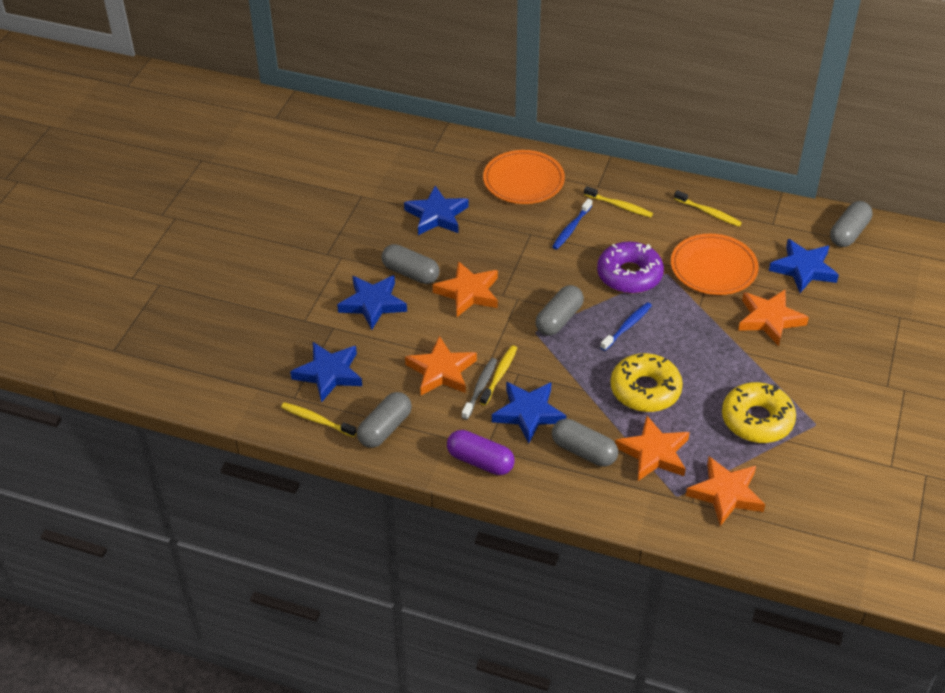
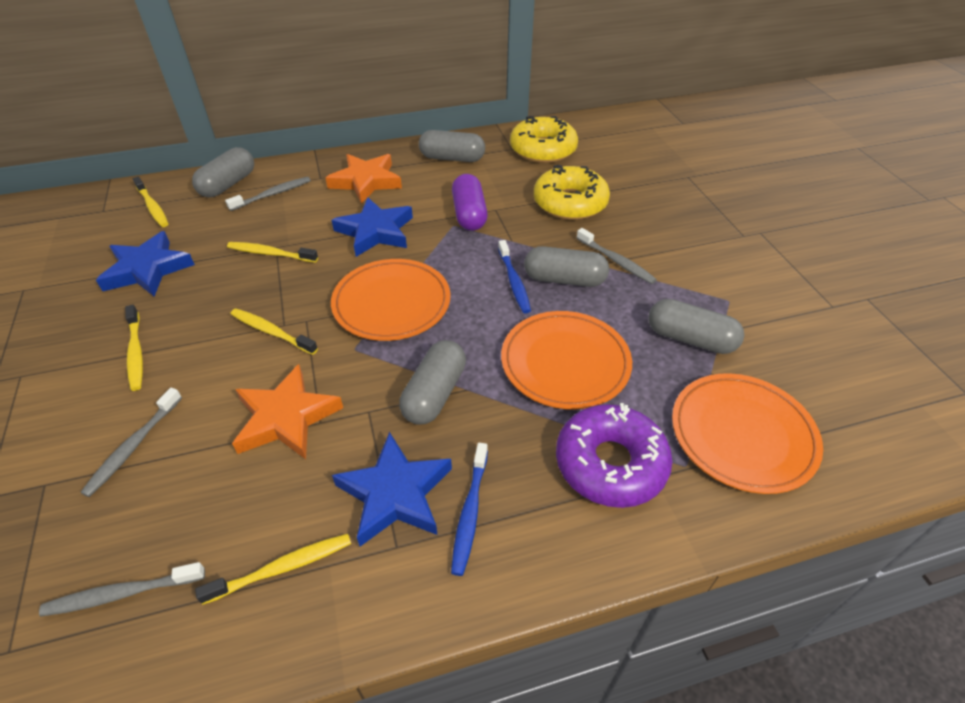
blue star: 5 -> 3
grey toothbrush: 1 -> 4
orange plate: 2 -> 3
orange star: 5 -> 2
yellow toothbrush: 4 -> 5

